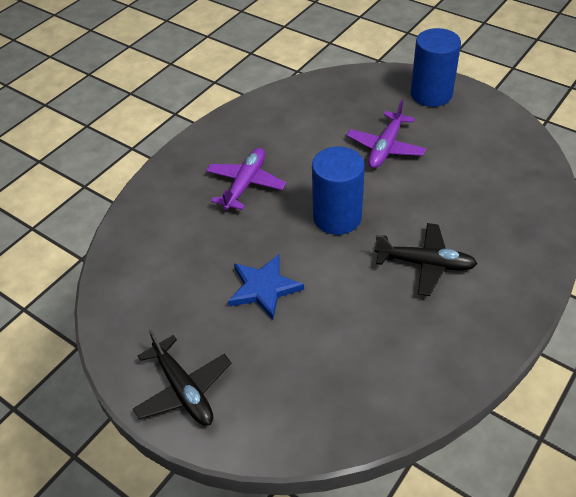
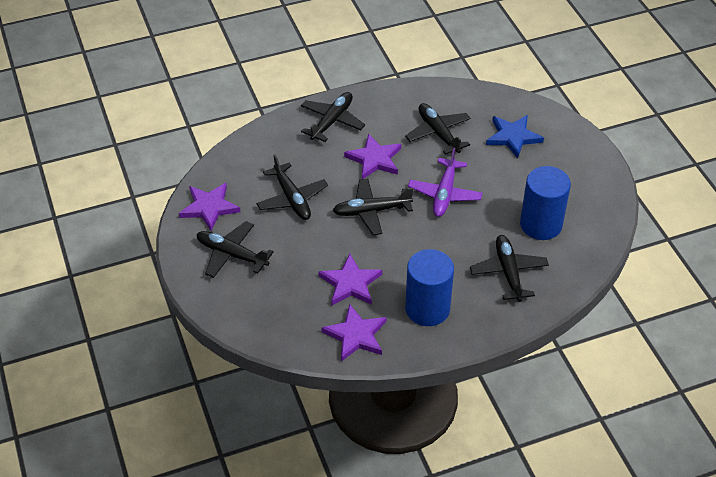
black plane: 2 -> 6
purple plane: 2 -> 1
purple star: 0 -> 4

